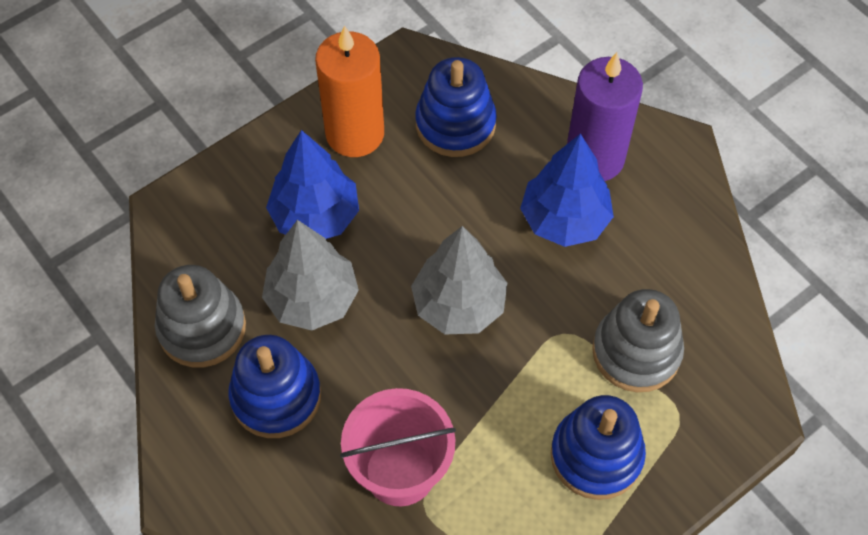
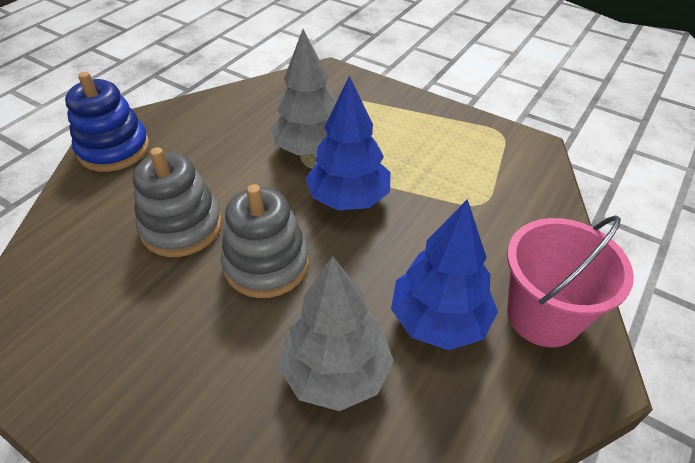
blue stacking toy: 3 -> 1
orange candle: 1 -> 0
purple candle: 1 -> 0

